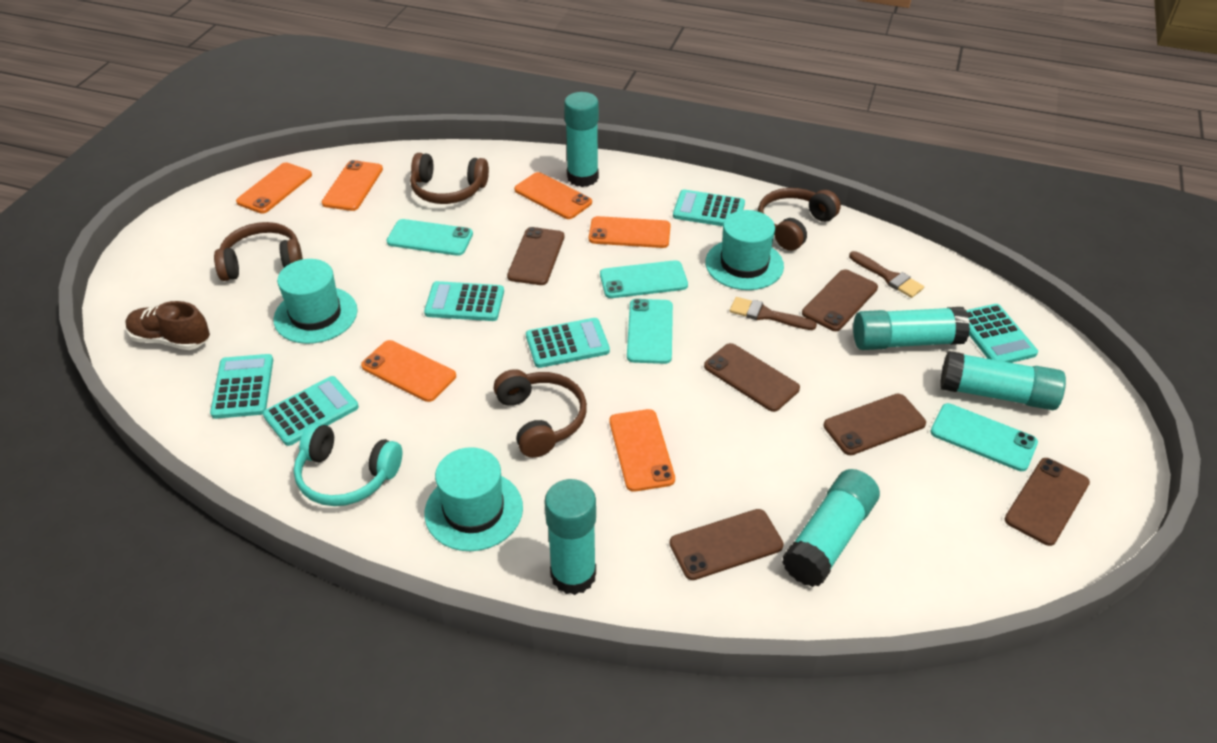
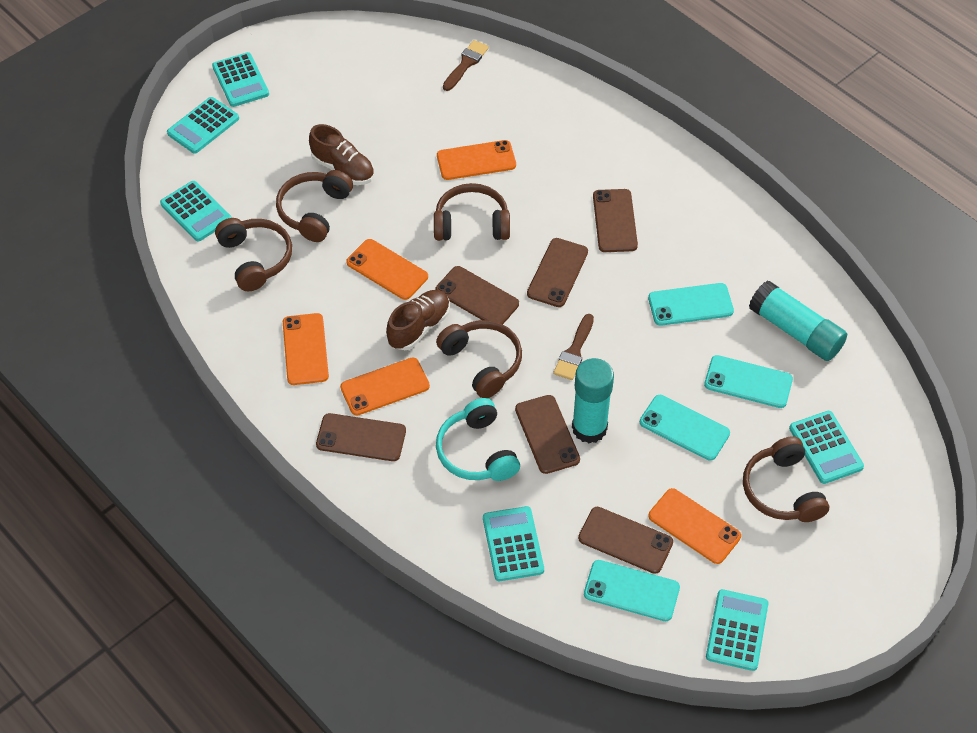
brown headphones: 4 -> 5
brown shoe: 1 -> 2
orange phone: 6 -> 5
turquoise glue stick: 5 -> 2
turquoise hat: 3 -> 0

